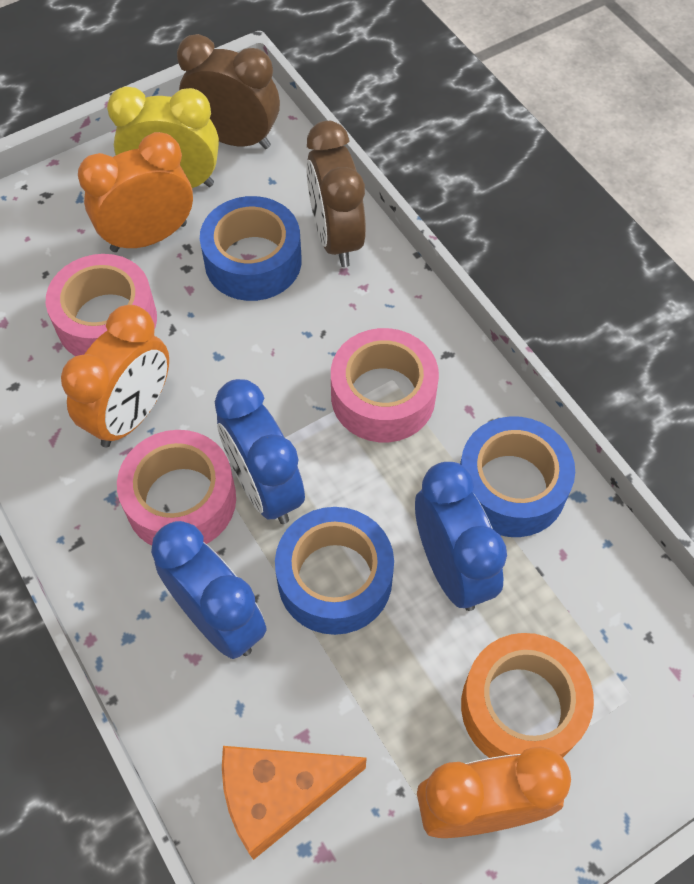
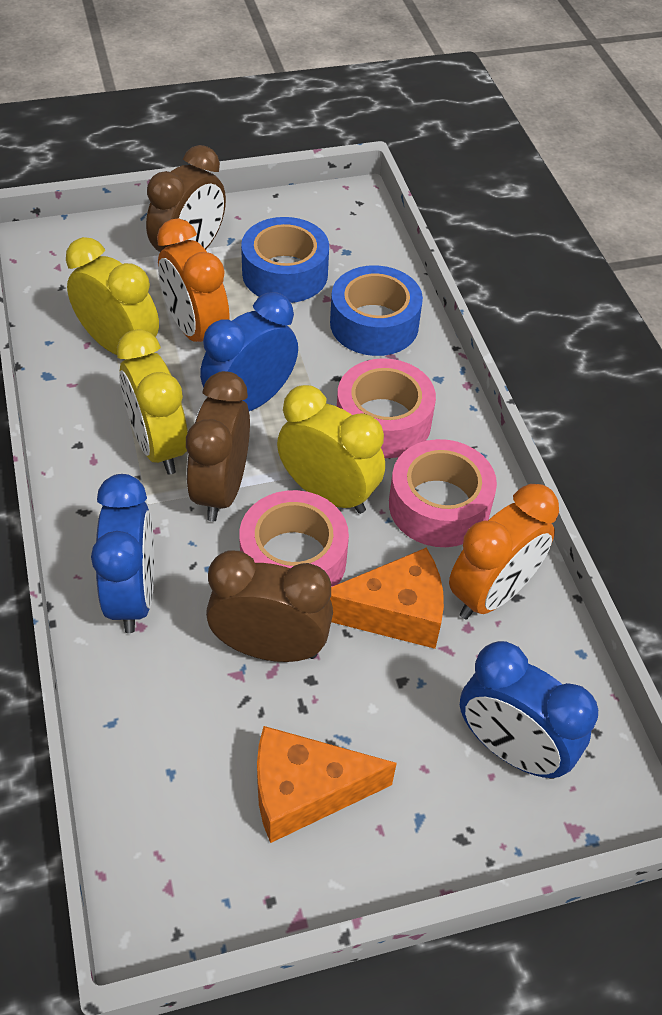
blue tape: 3 -> 2
brown clock: 2 -> 3
orange cheese: 1 -> 2
orange clock: 3 -> 2
orange tape: 1 -> 0
yellow clock: 1 -> 3

